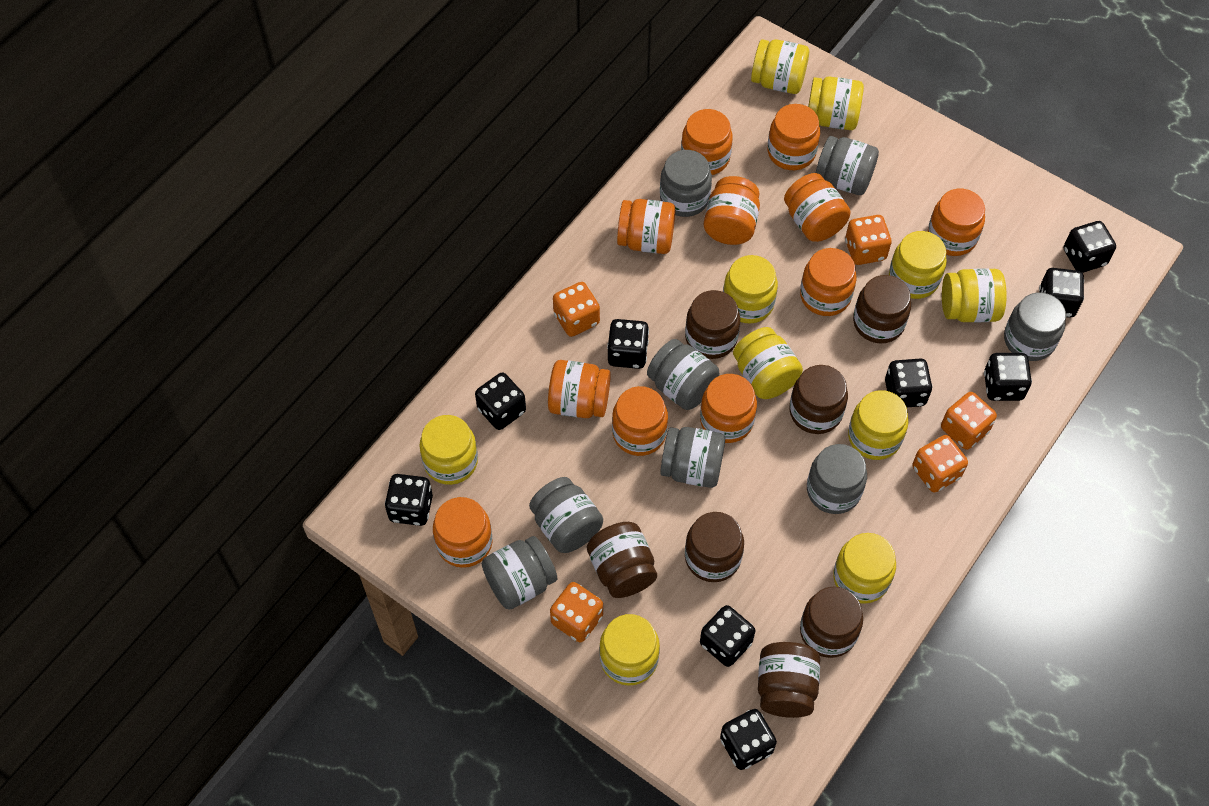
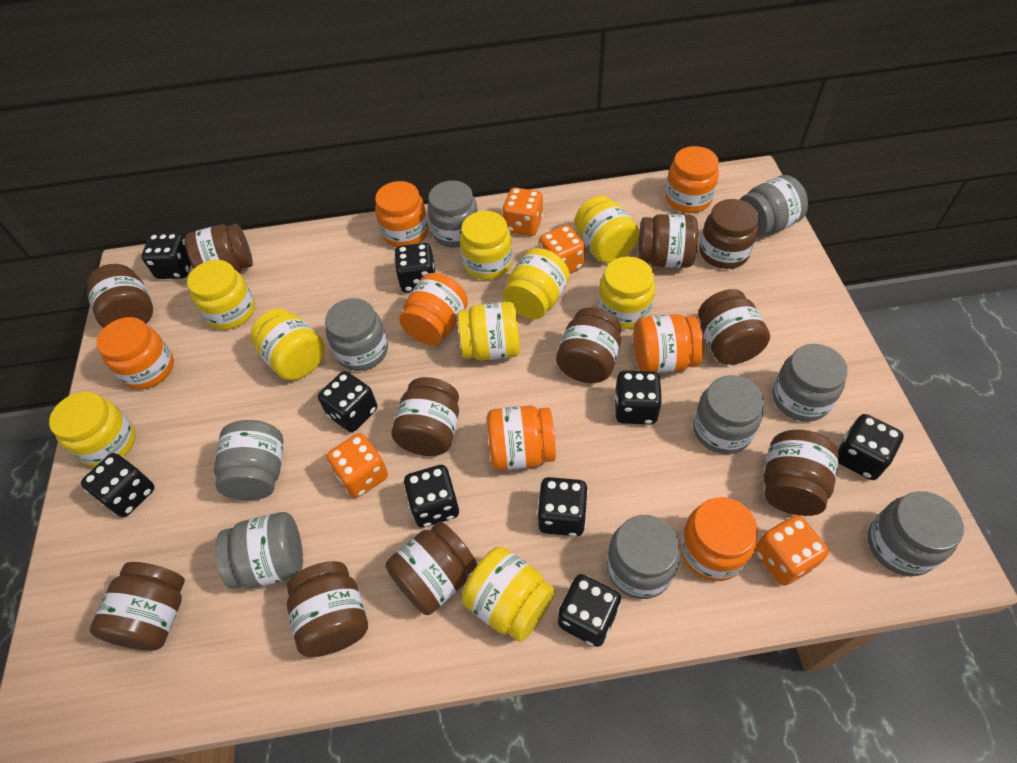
brown jar: 7 -> 11
grey jar: 8 -> 9
orange dice: 5 -> 4
orange jar: 11 -> 7
yellow jar: 10 -> 9

